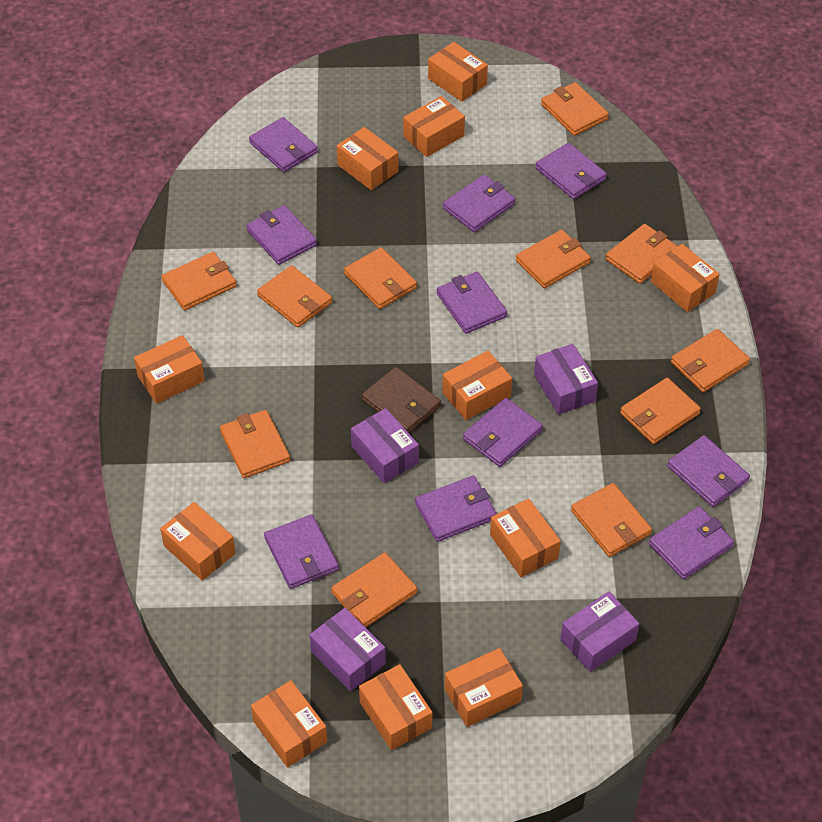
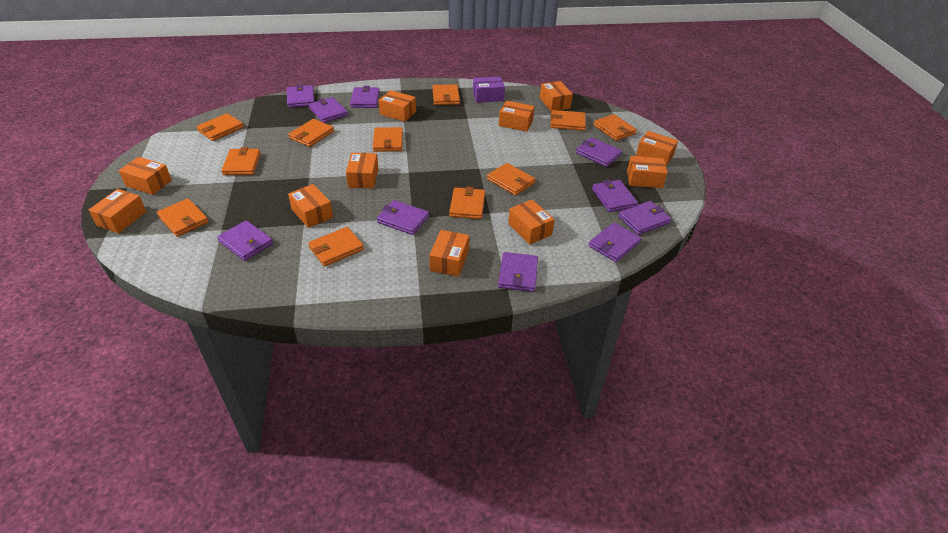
brown wallet: 1 -> 0
purple box: 4 -> 1

